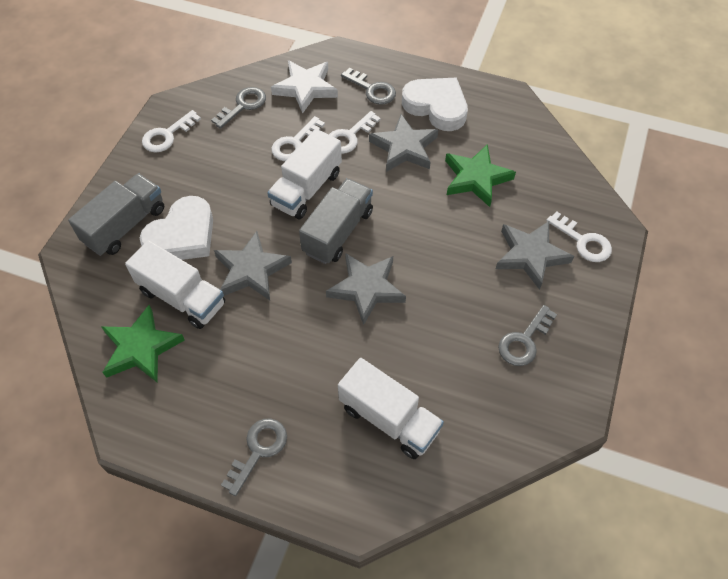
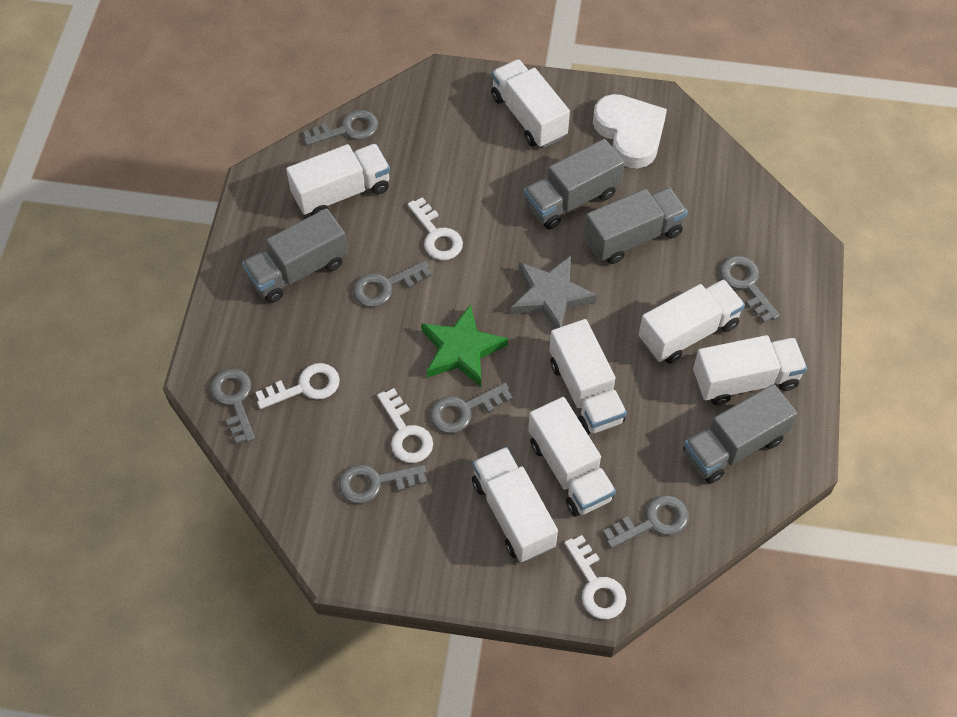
green star: 2 -> 1
grey key: 4 -> 7
grey star: 4 -> 1
grey truck: 2 -> 4
white heart: 2 -> 1
white star: 1 -> 0
white truck: 3 -> 7

